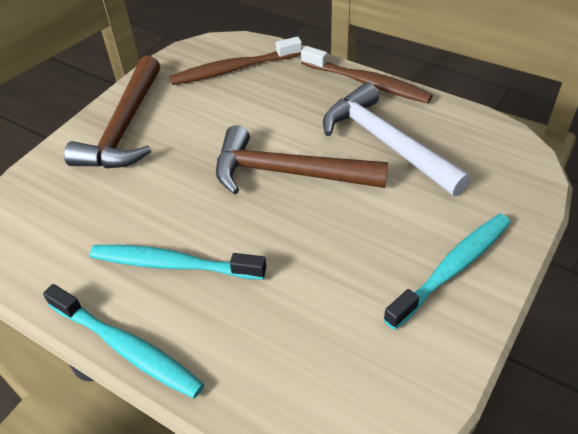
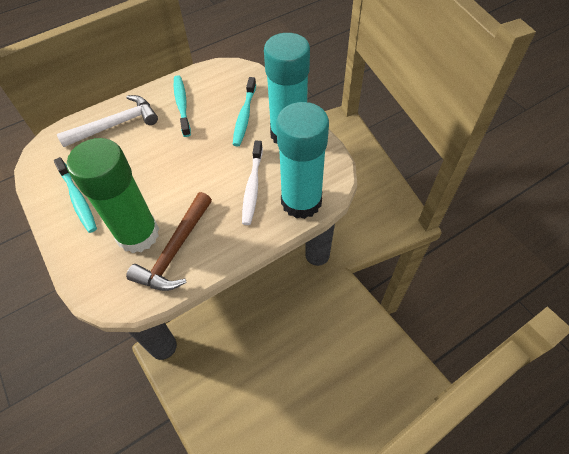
brown hammer: 2 -> 1
brown toothbrush: 2 -> 0
green glue stick: 0 -> 1
turquoise glue stick: 0 -> 2
white toothbrush: 0 -> 1

